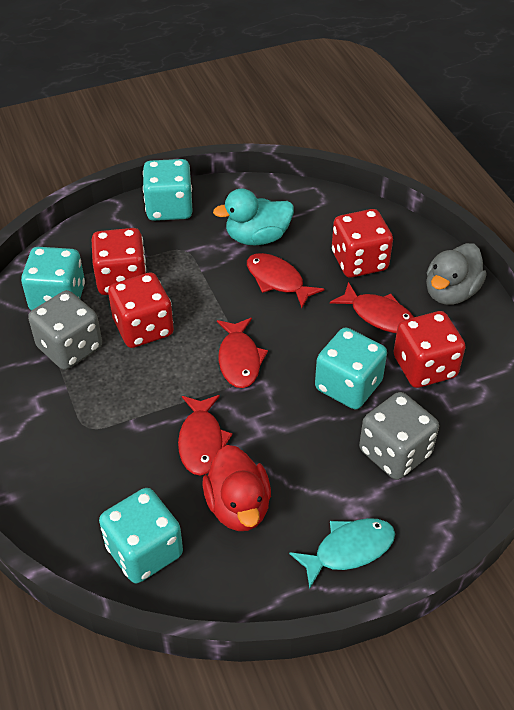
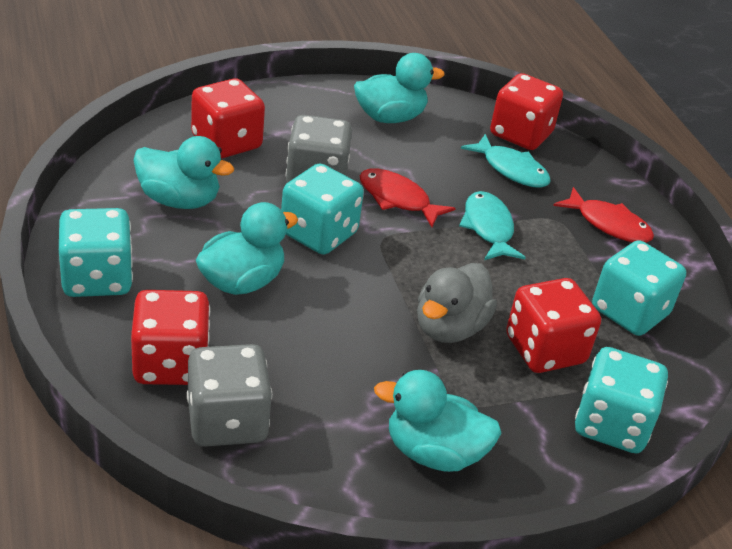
red duck: 1 -> 0
red fish: 4 -> 2
turquoise duck: 1 -> 4
turquoise fish: 1 -> 2

